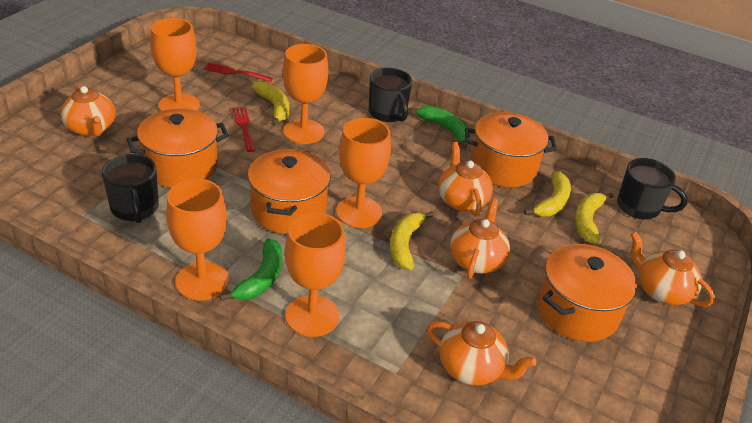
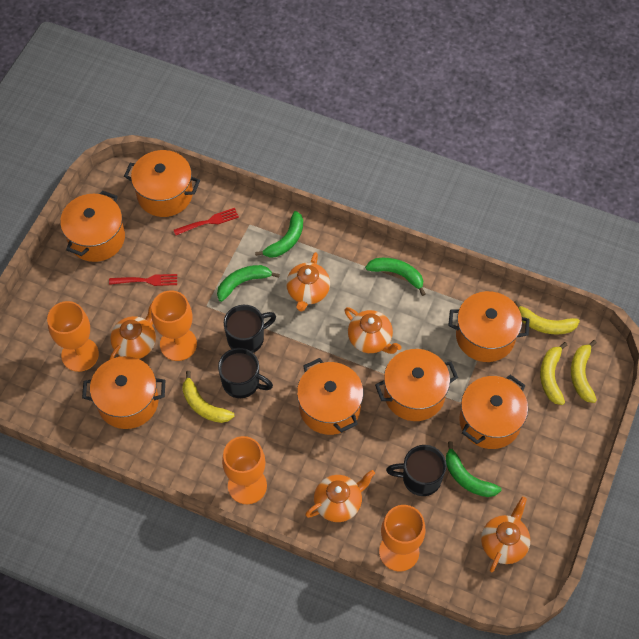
green banana: 2 -> 4
orange goblet: 5 -> 4
orange pot: 4 -> 7

